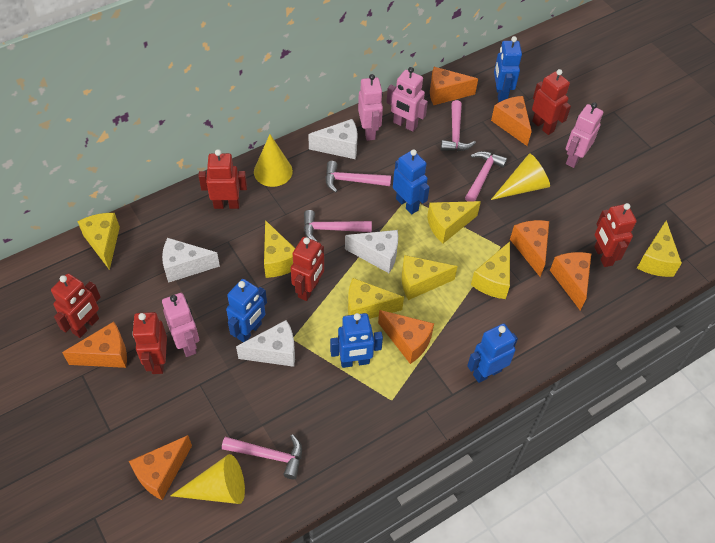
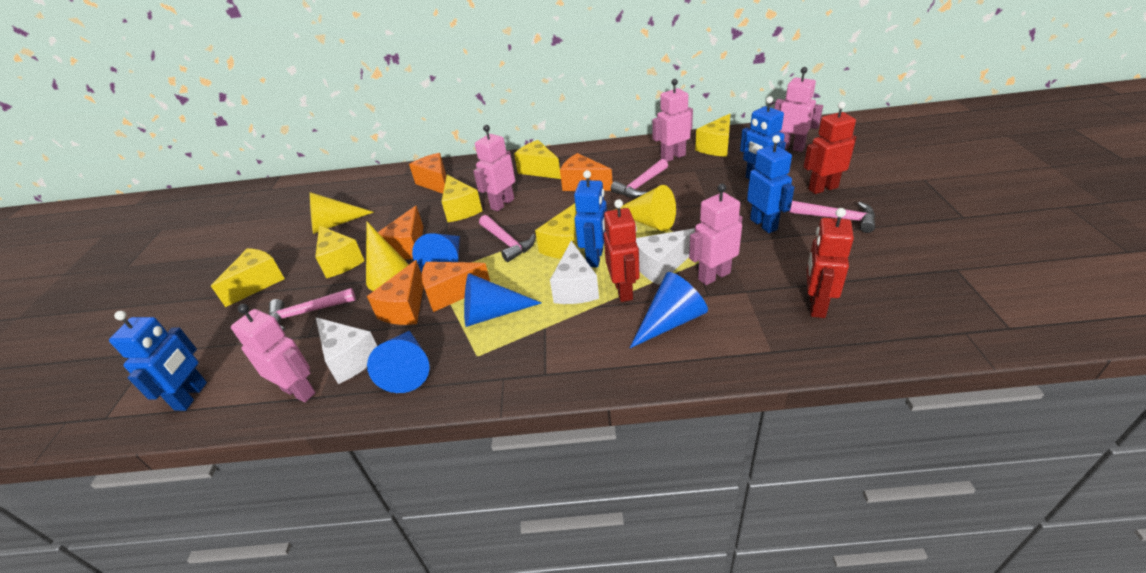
blue cone: 0 -> 4
blue robot: 5 -> 4
orange cheese: 7 -> 5
pink hammer: 5 -> 4
pink robot: 4 -> 5
red robot: 6 -> 3
white cheese: 4 -> 3
yellow cheese: 7 -> 6

